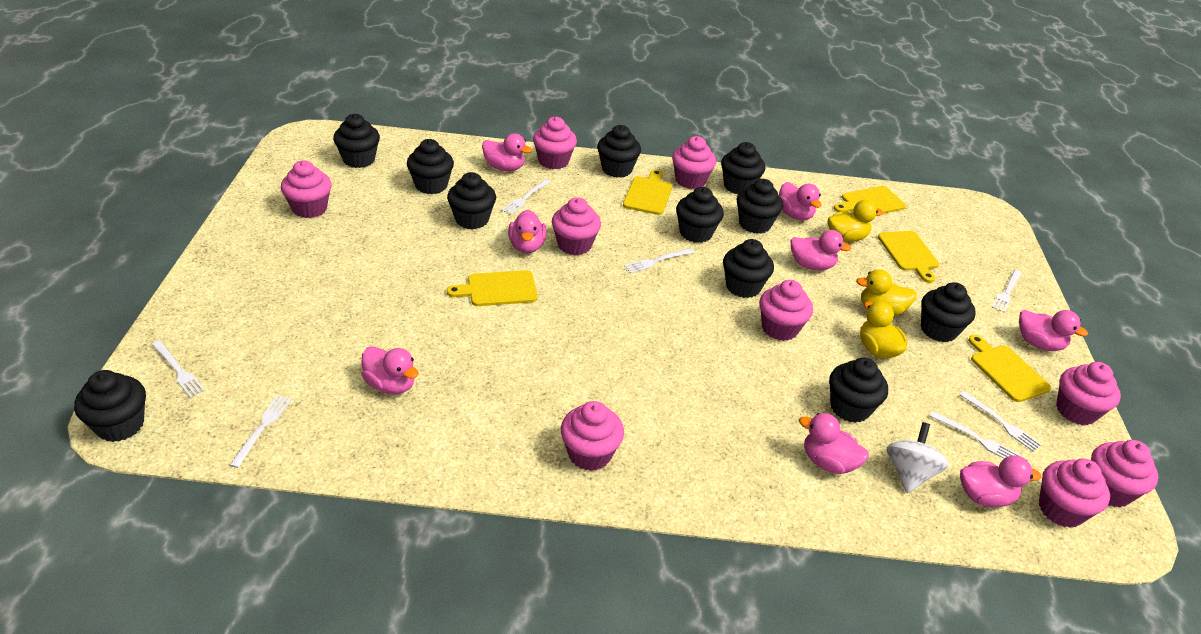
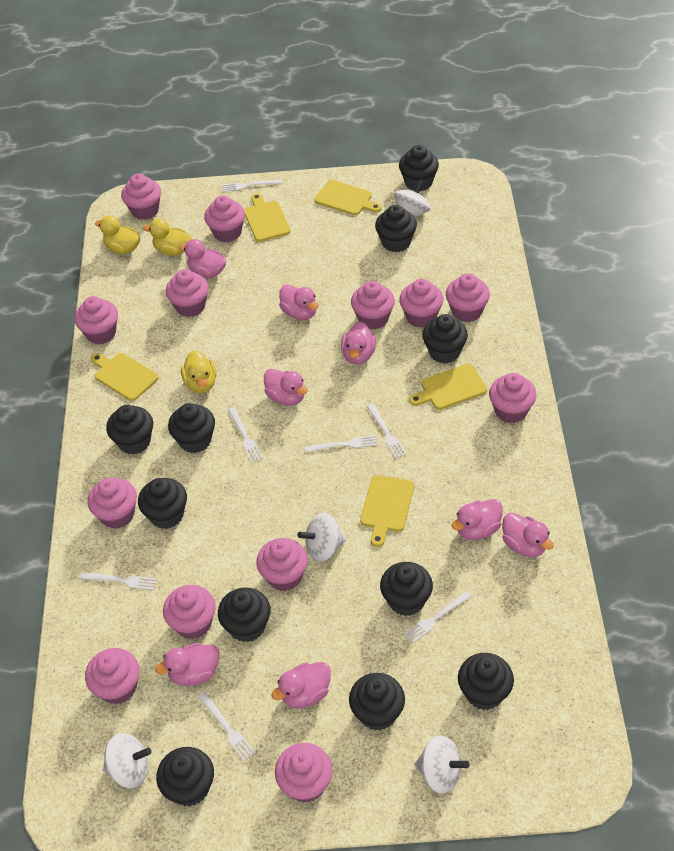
pink cupcake: 9 -> 13
white spinning top: 1 -> 4

